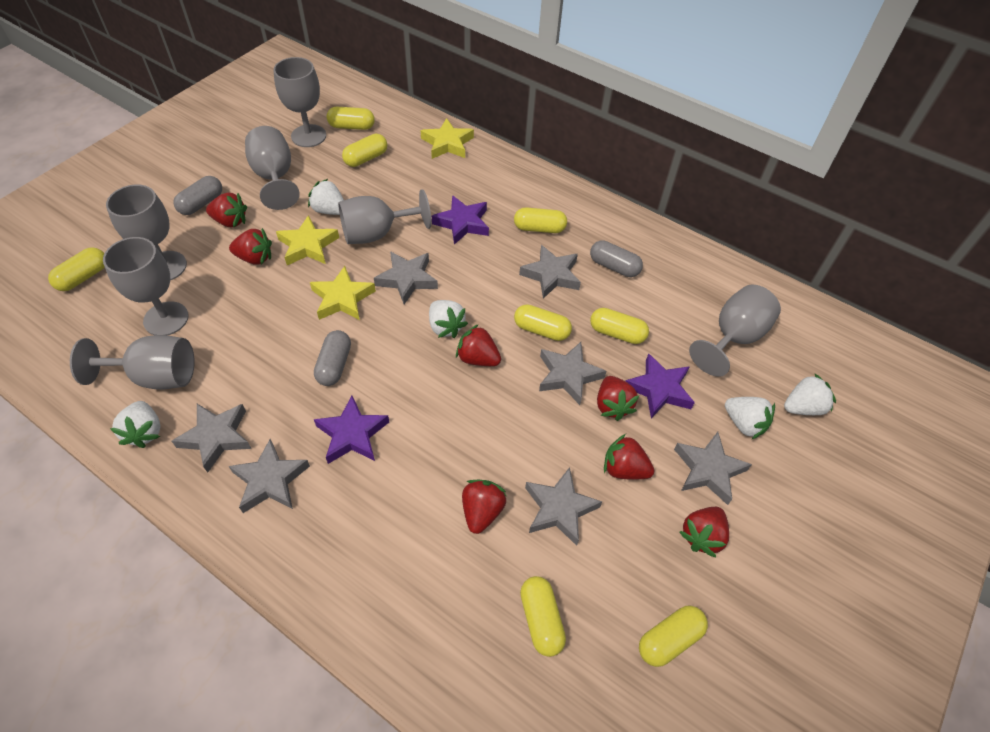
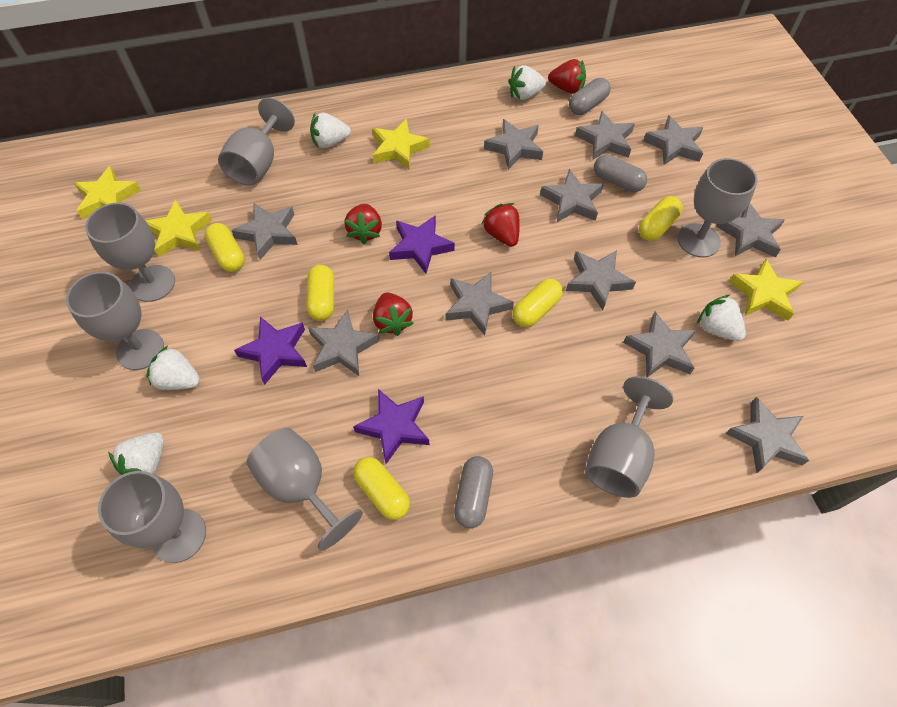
grey star: 7 -> 11
red strawberry: 7 -> 4
yellow capsule: 8 -> 5
yellow star: 3 -> 4

